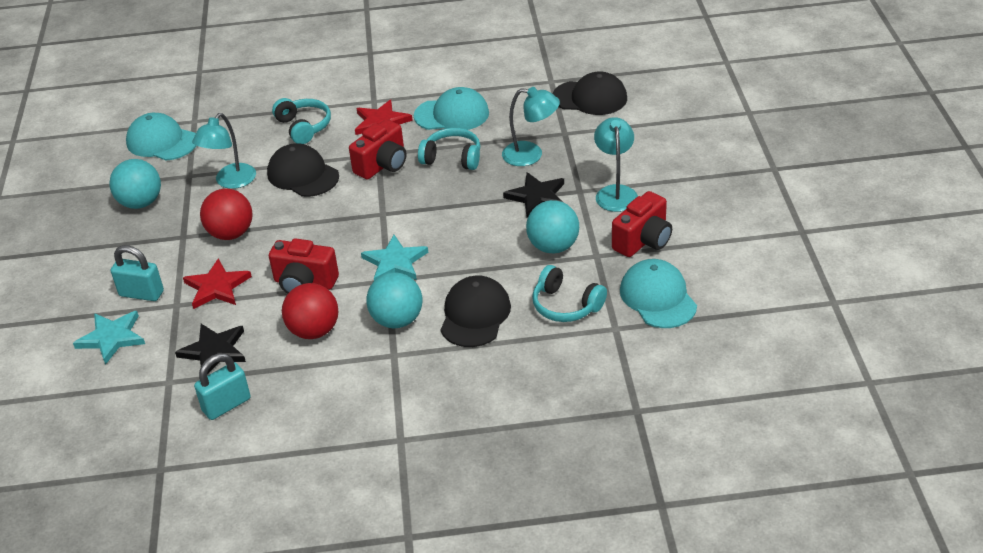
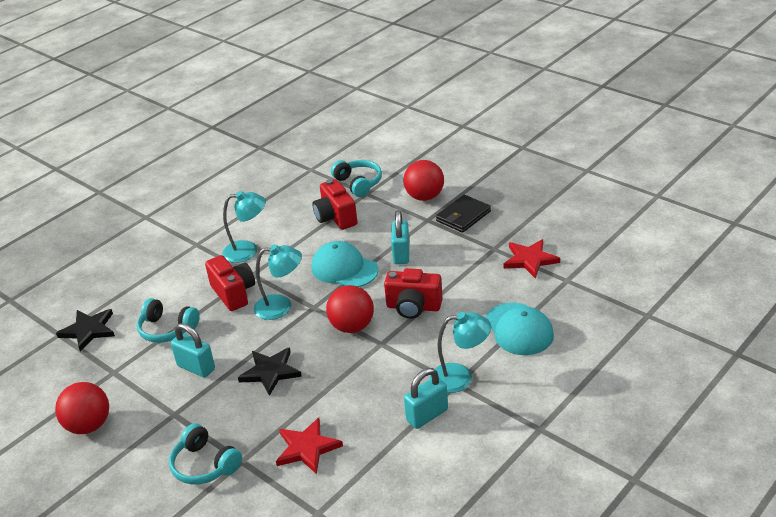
black cap: 3 -> 0
black wallet: 0 -> 1
red ball: 2 -> 3
turquoise ball: 3 -> 0
turquoise cap: 3 -> 2
turquoise padlock: 2 -> 3
turquoise star: 2 -> 0

